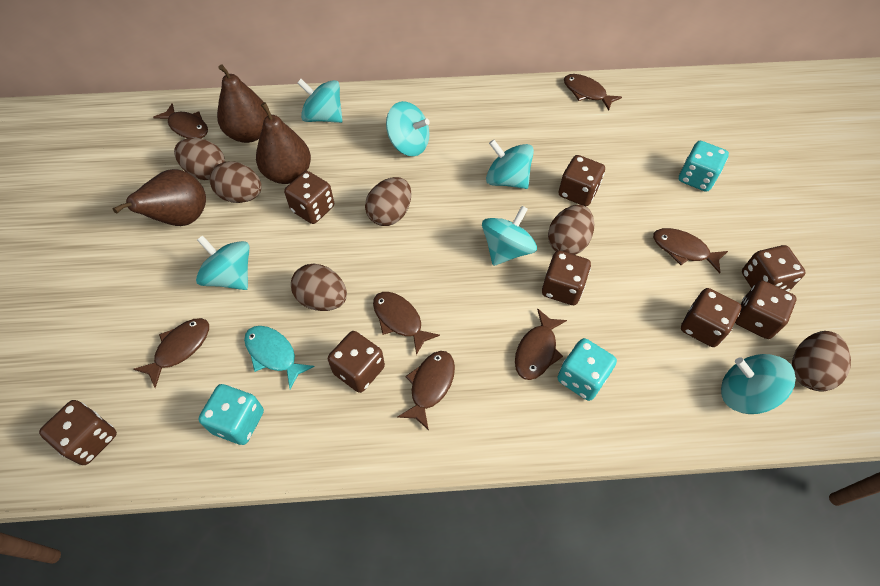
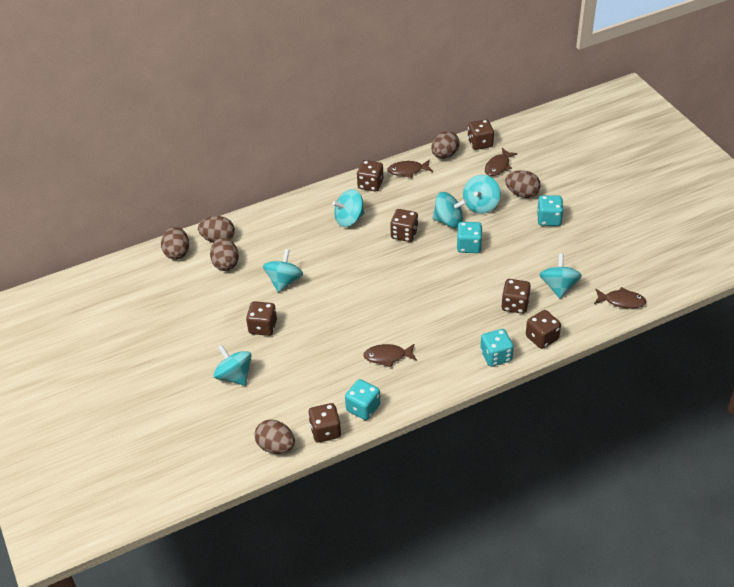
brown dice: 8 -> 7
brown fish: 7 -> 4
brown pear: 3 -> 0
turquoise dice: 3 -> 4
turquoise fish: 1 -> 0

